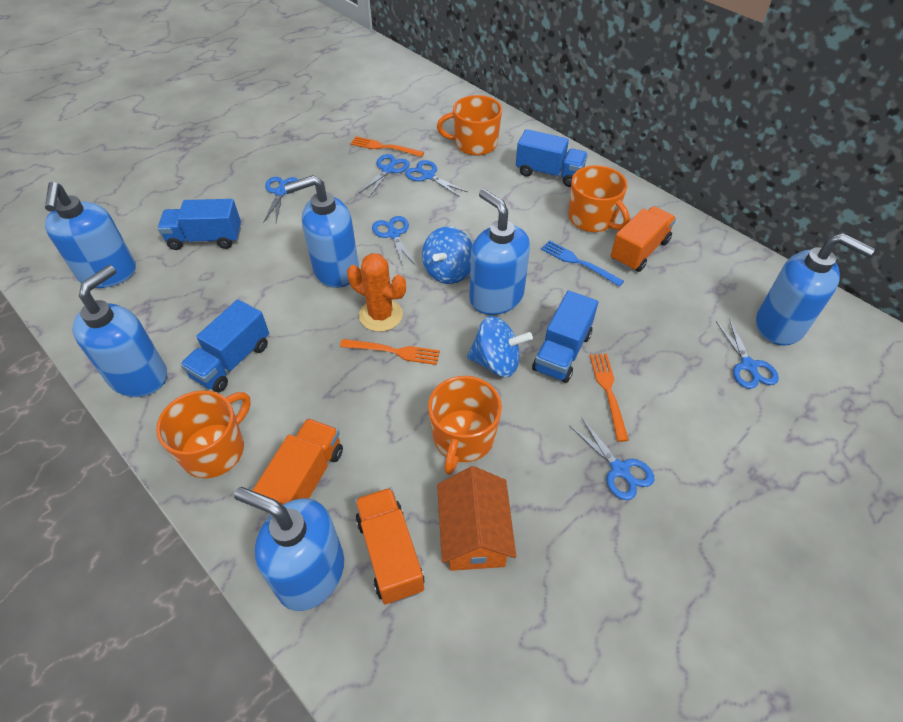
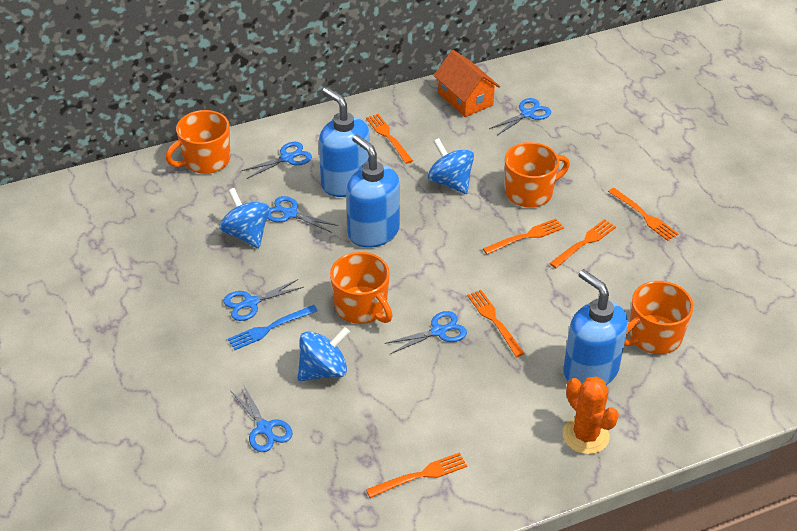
blue soap dispenser: 6 -> 3
blue spinning top: 2 -> 3
blue truck: 4 -> 0
orange fork: 3 -> 6
orange truck: 3 -> 0

